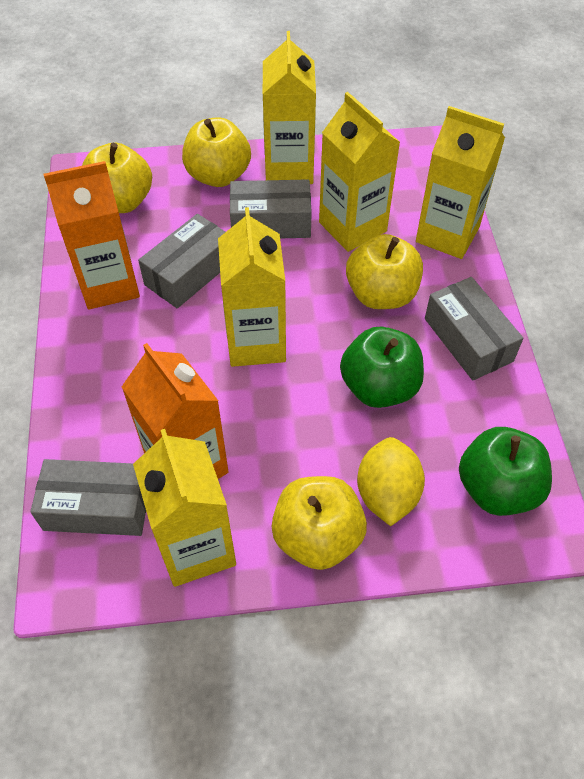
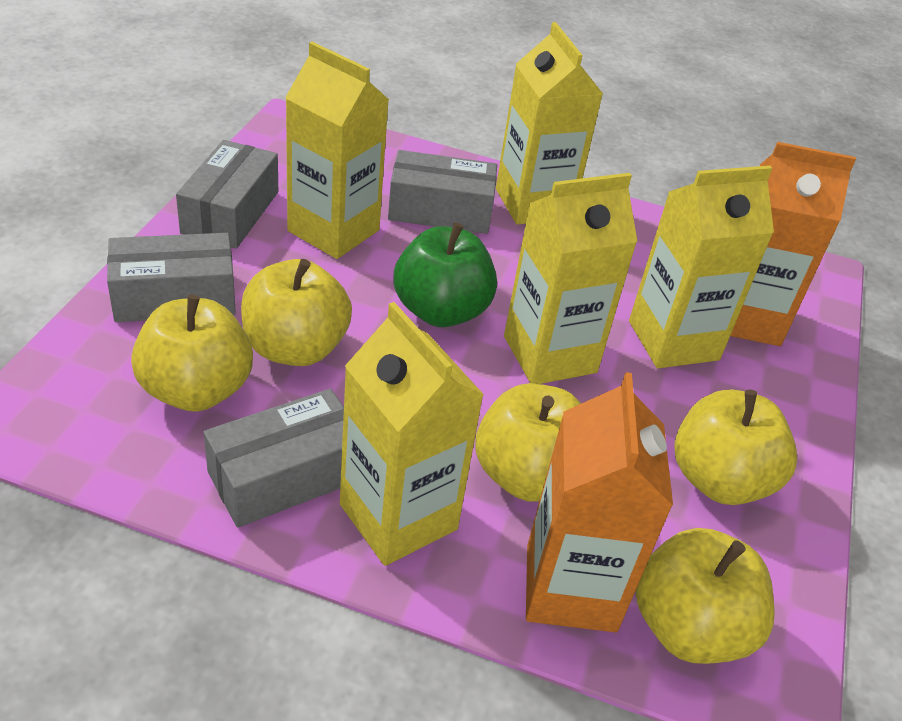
green apple: 2 -> 1
yellow apple: 4 -> 5
yellow lemon: 1 -> 0

